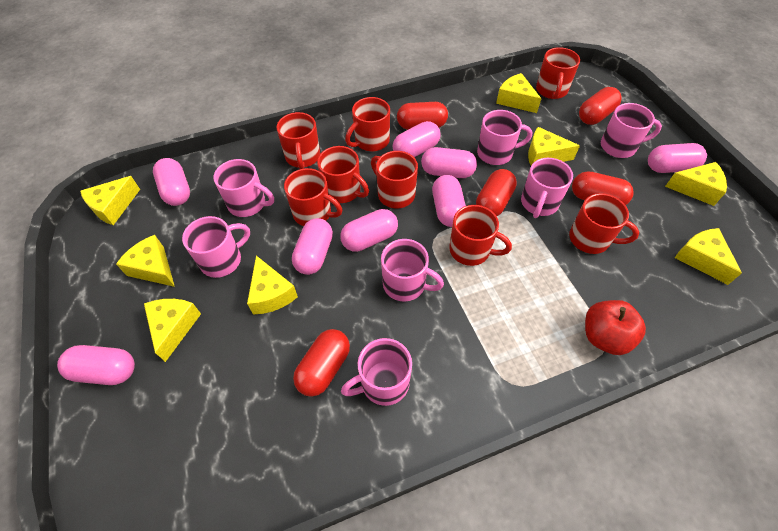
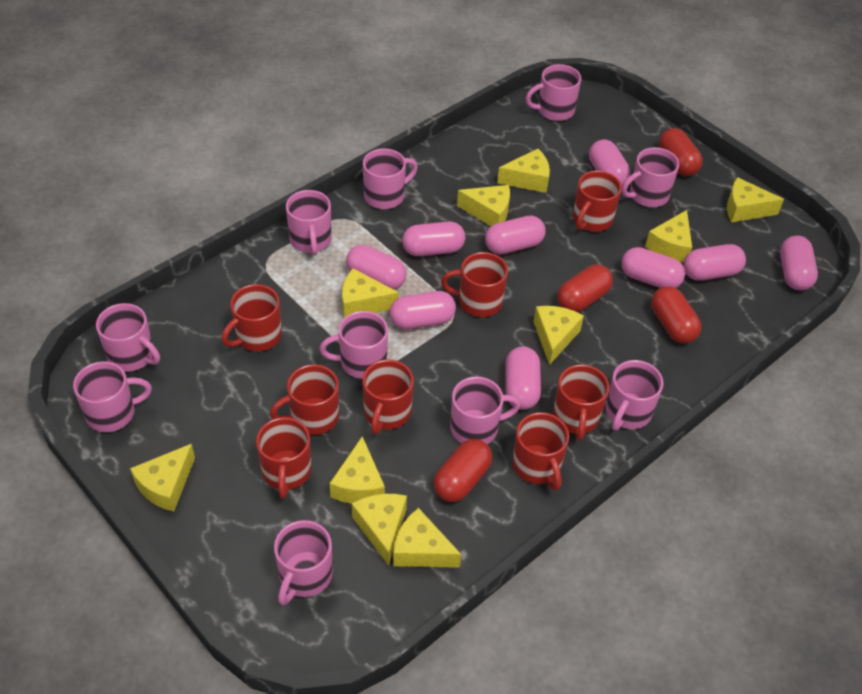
pink capsule: 8 -> 9
pink mug: 7 -> 10
red apple: 1 -> 0
red capsule: 5 -> 4
yellow cheese: 8 -> 10

